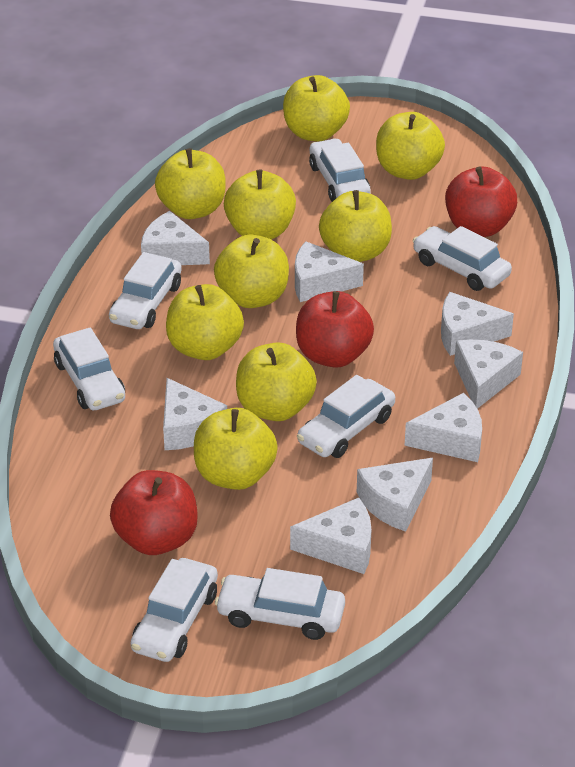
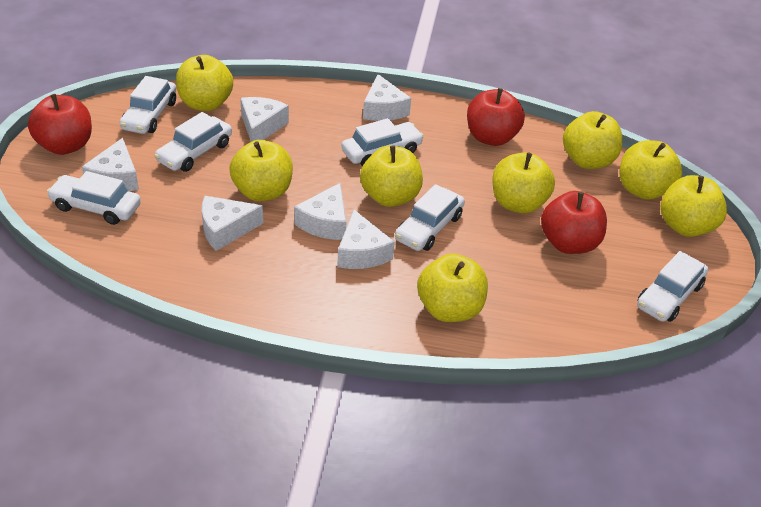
white car: 7 -> 6
white cheese: 8 -> 6
yellow apple: 9 -> 8

